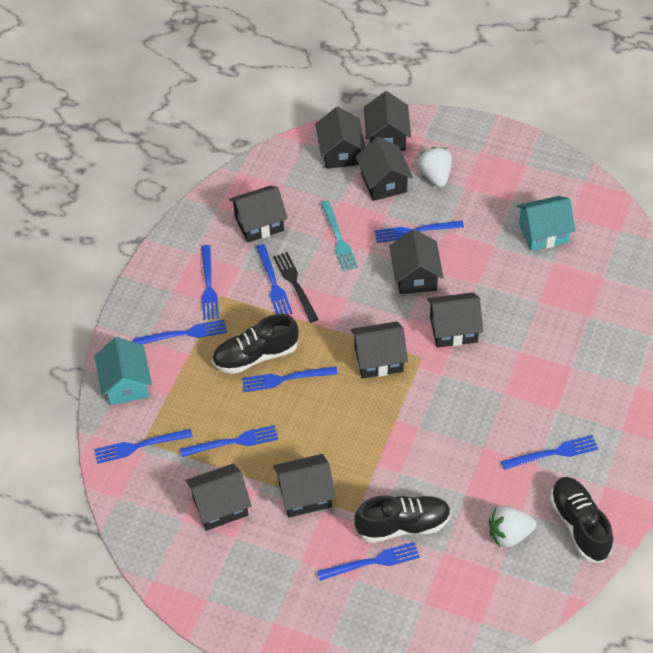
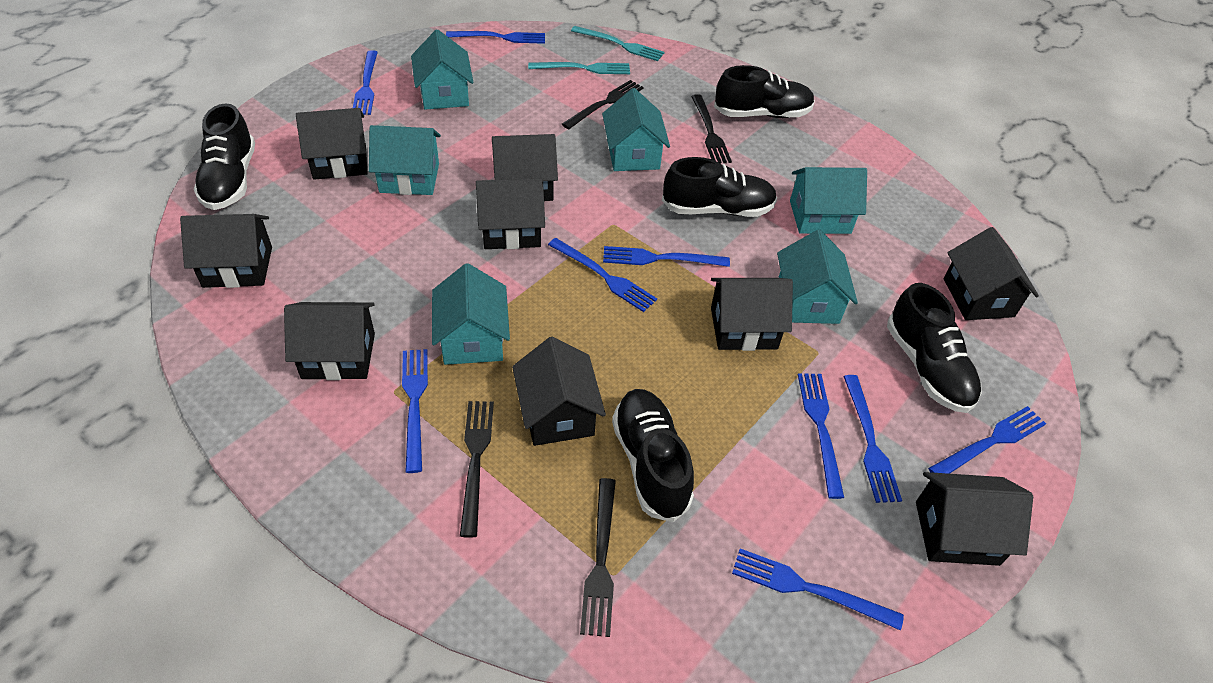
black fork: 1 -> 4
black shoe: 3 -> 5
turquoise fork: 1 -> 2
turquoise house: 2 -> 6
white strawberry: 2 -> 0

